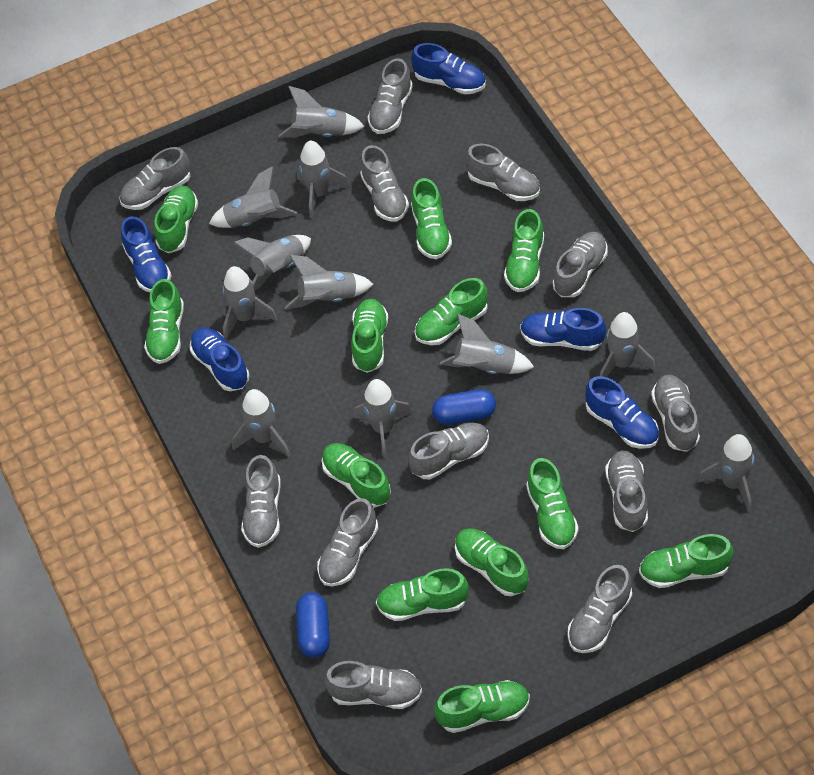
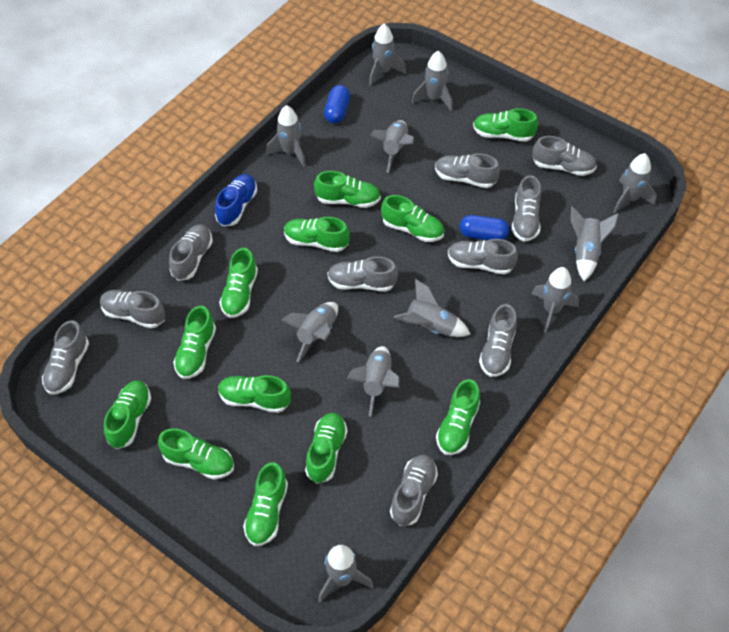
blue shoe: 5 -> 1
grey shoe: 12 -> 10

